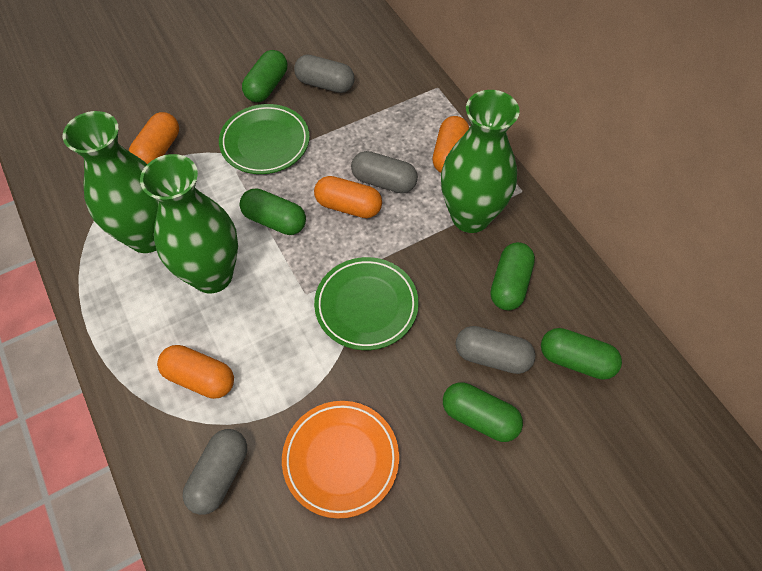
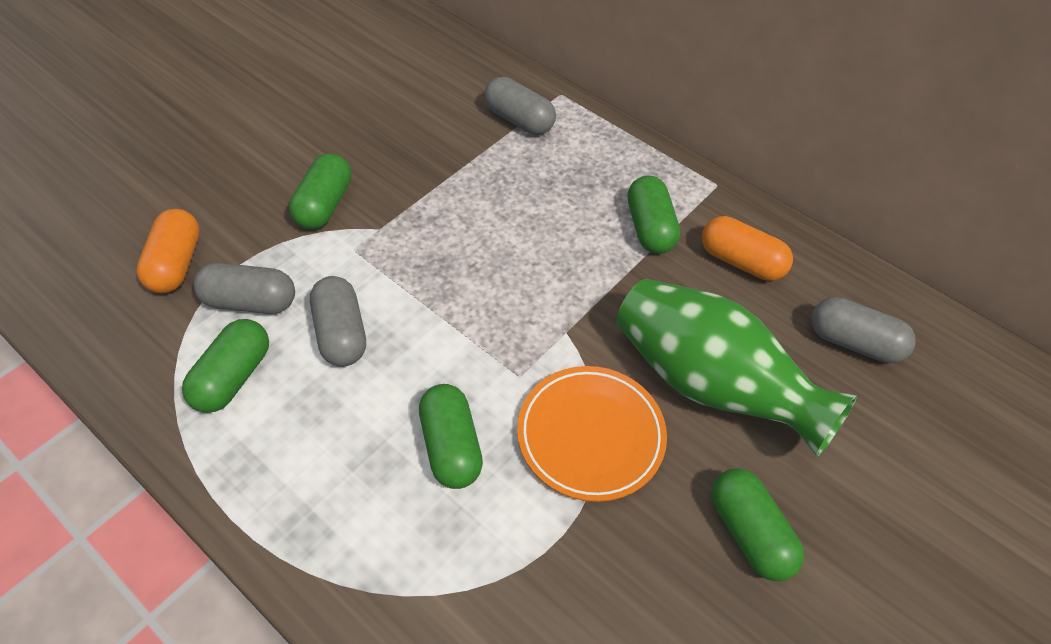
green plate: 2 -> 0
green vase: 3 -> 1
orange capsule: 4 -> 2

